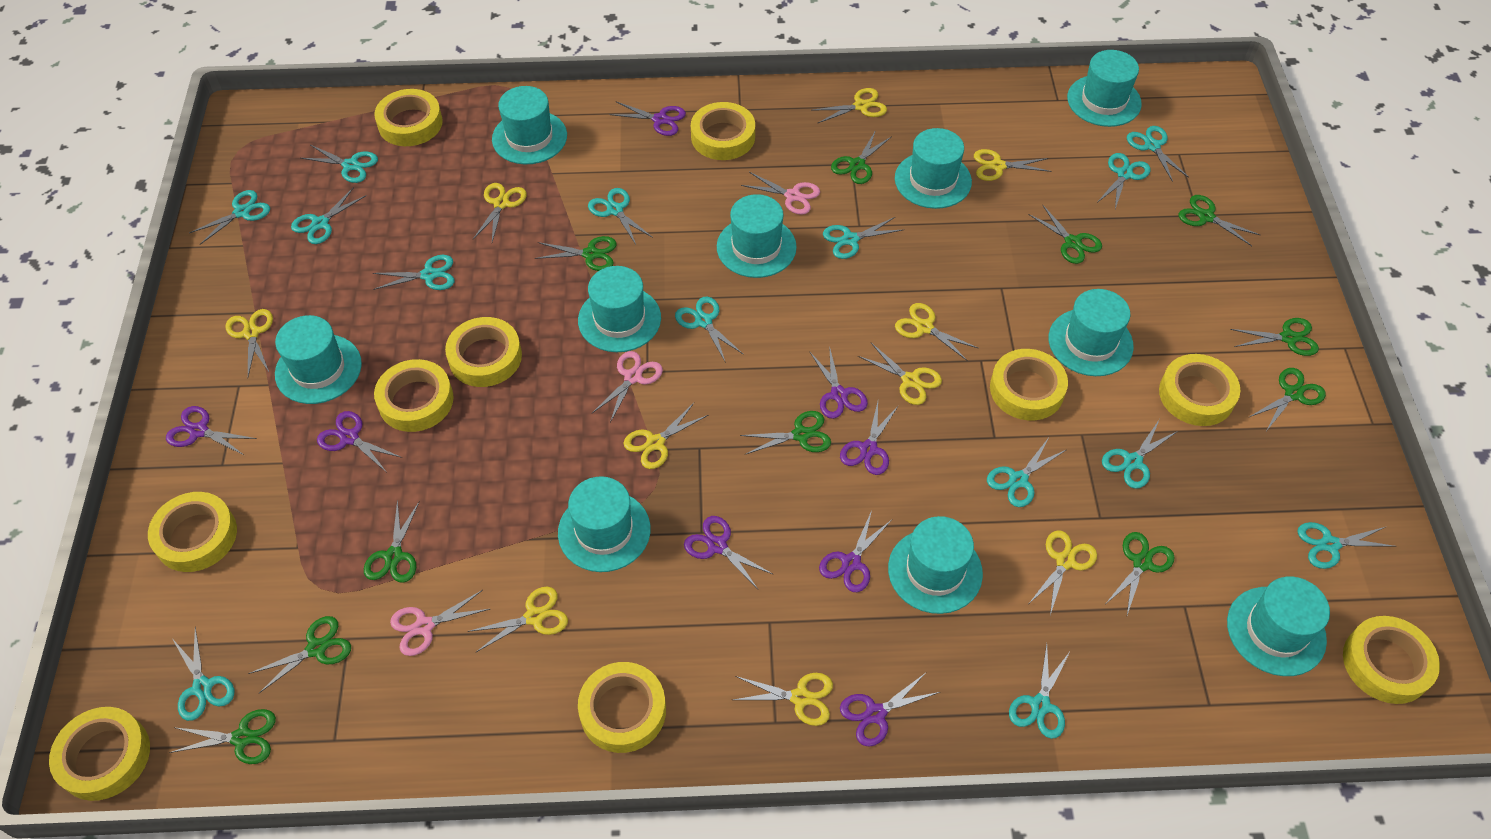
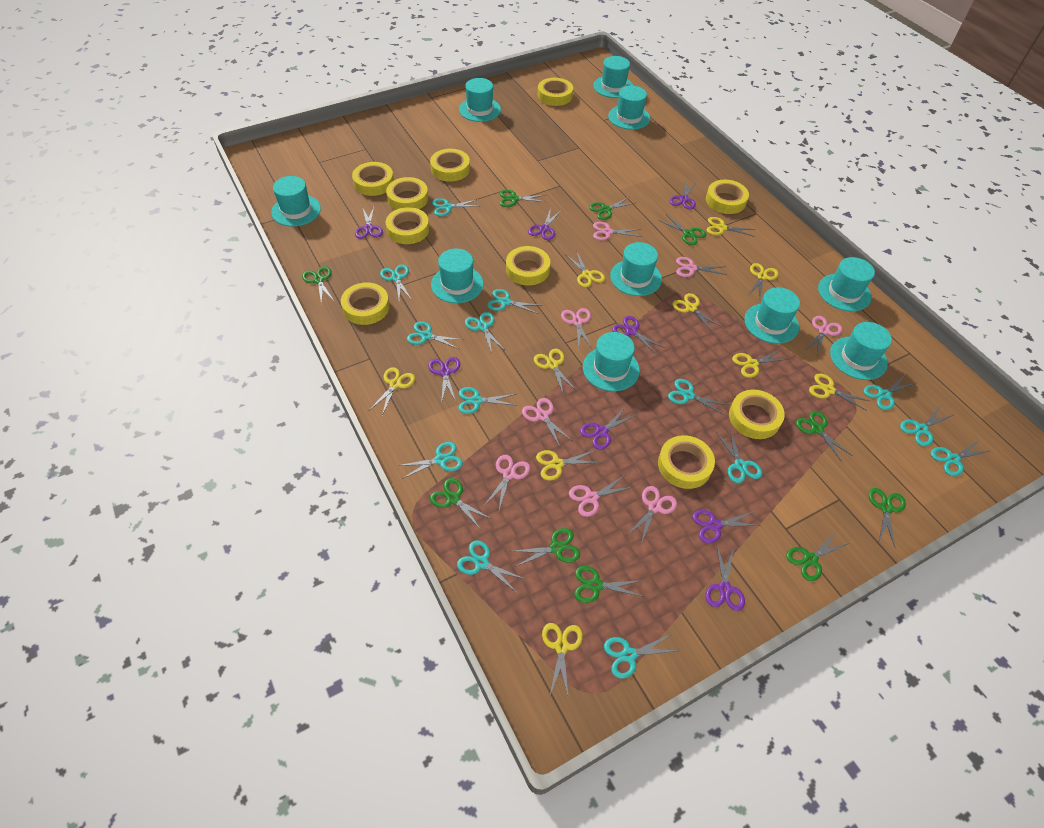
green scissors: 11 -> 10
pink scissors: 3 -> 8

